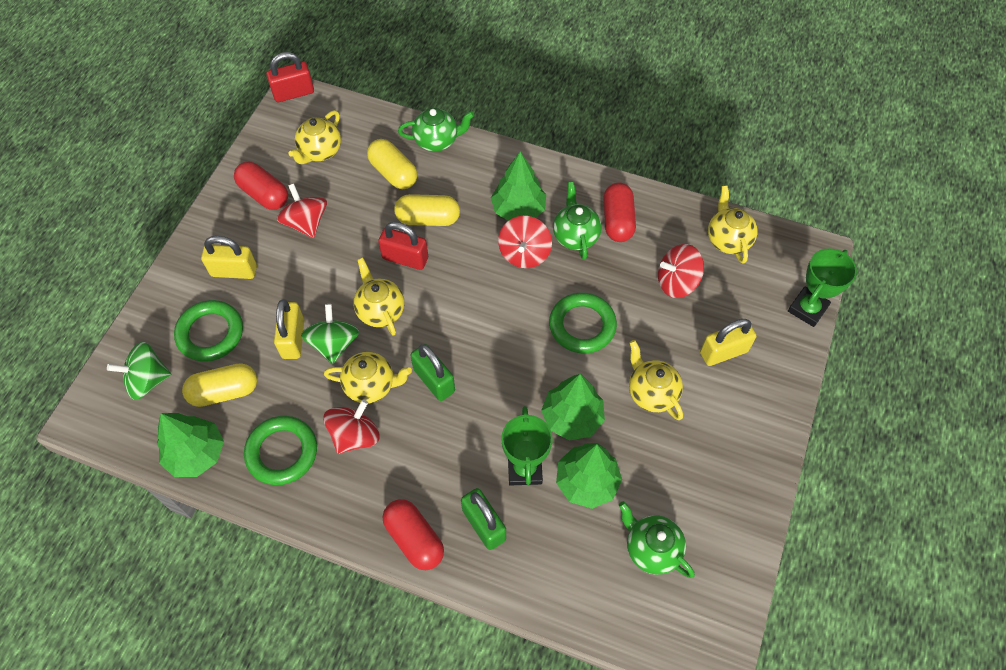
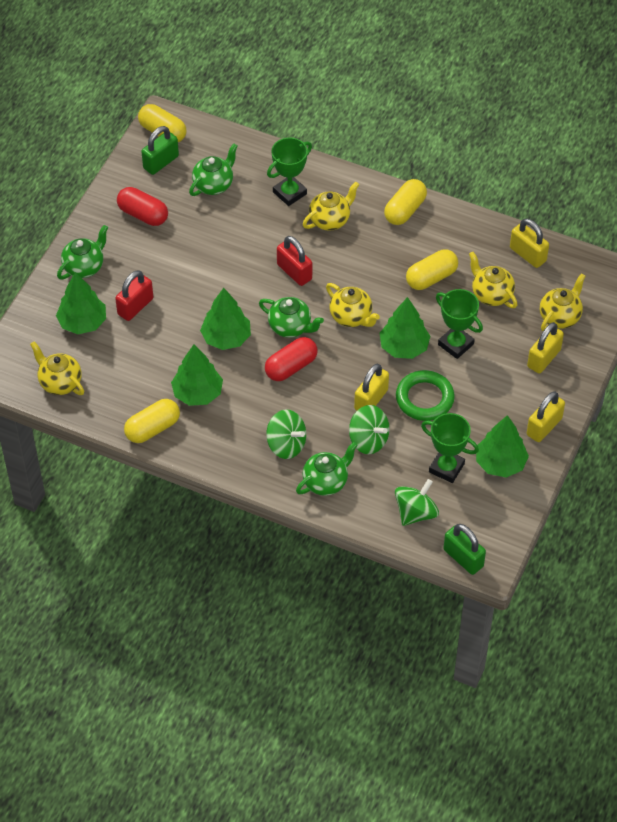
green ring: 3 -> 1
green spinning top: 2 -> 3
green teapot: 3 -> 4
green tree: 4 -> 5
green trophy: 2 -> 3
red capsule: 3 -> 2
red spinning top: 4 -> 0
yellow capsule: 3 -> 4
yellow padlock: 3 -> 4

